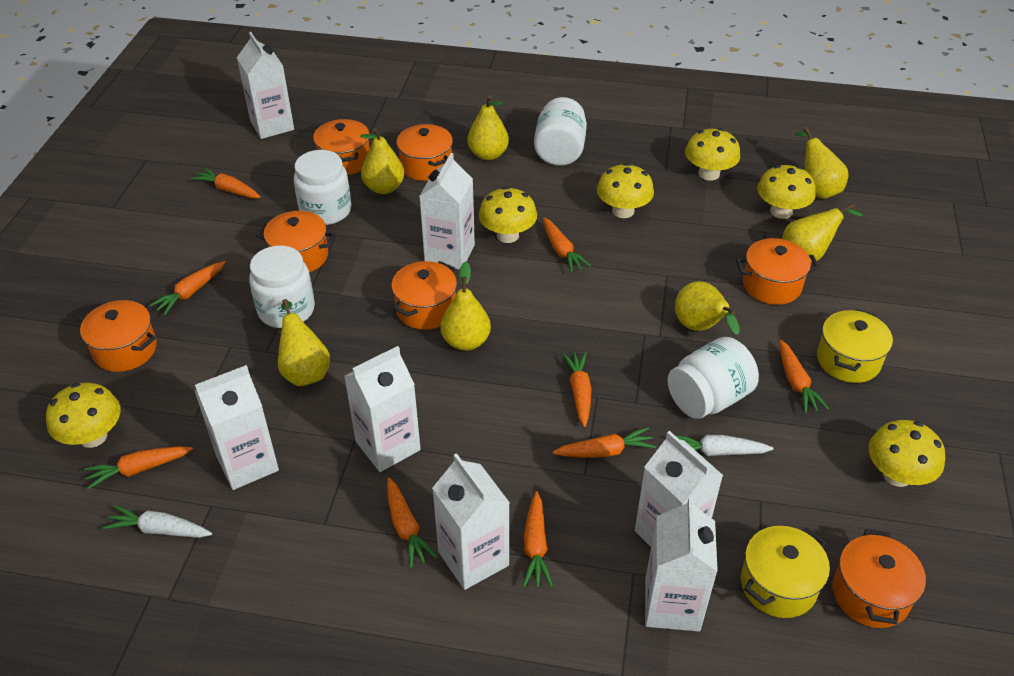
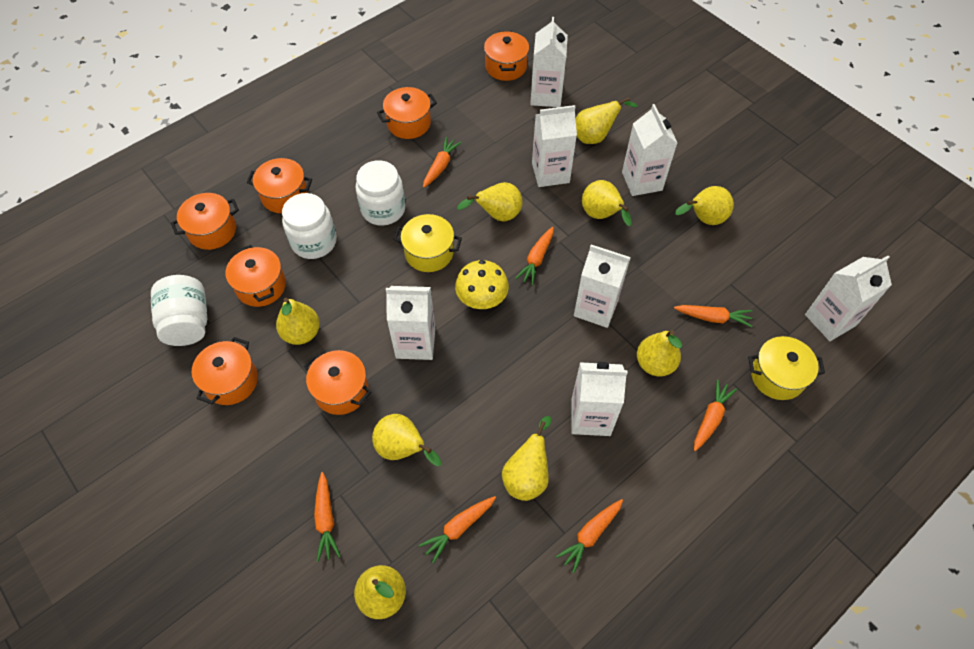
orange carrot: 9 -> 7
white carrot: 2 -> 0
white jar: 4 -> 3
yellow mushroom: 6 -> 1
yellow pear: 7 -> 9

